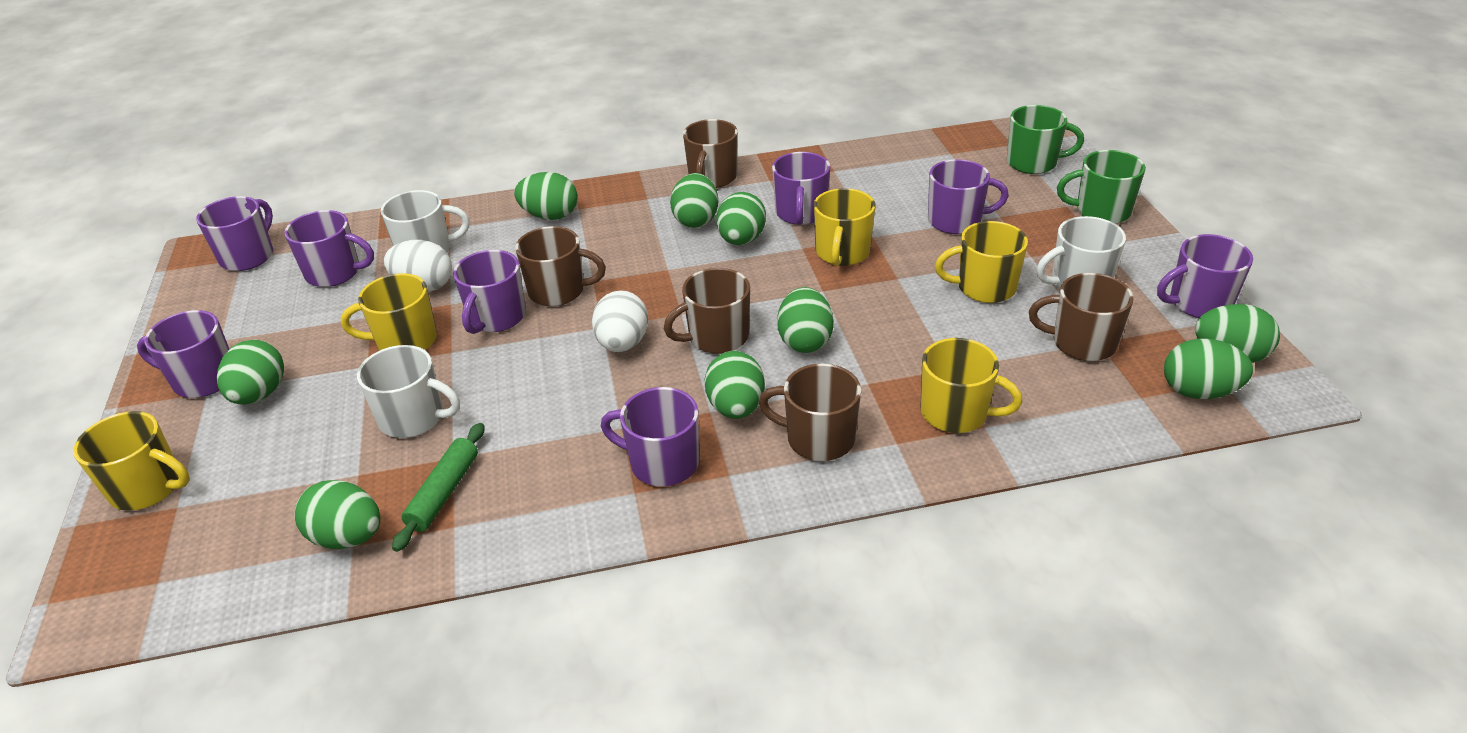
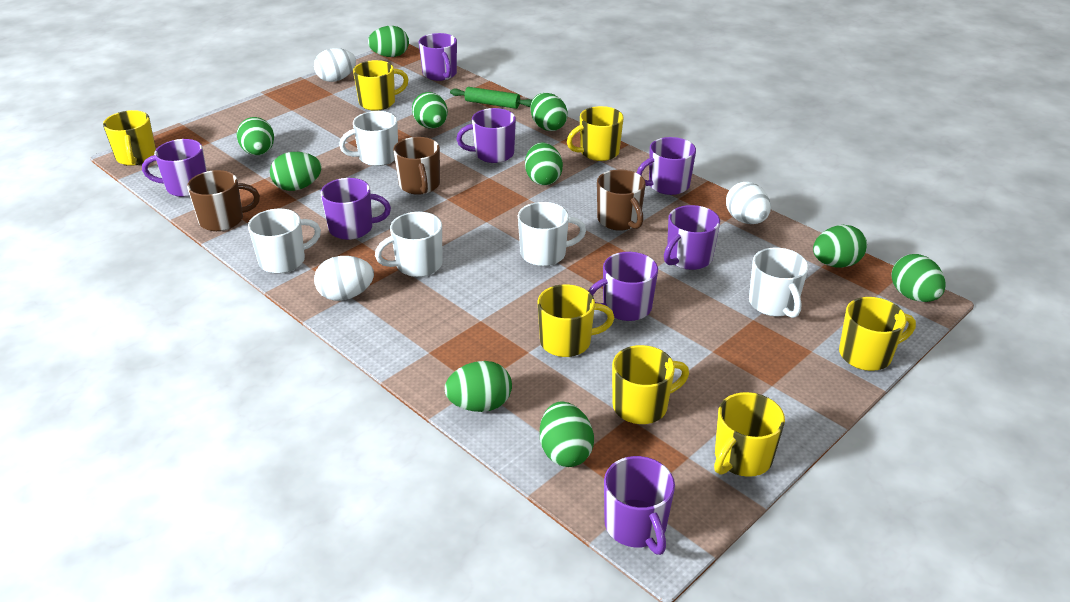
brown mug: 5 -> 3
green egg: 9 -> 10
green mug: 2 -> 0
white egg: 2 -> 3
white mug: 3 -> 5
yellow mug: 5 -> 7

